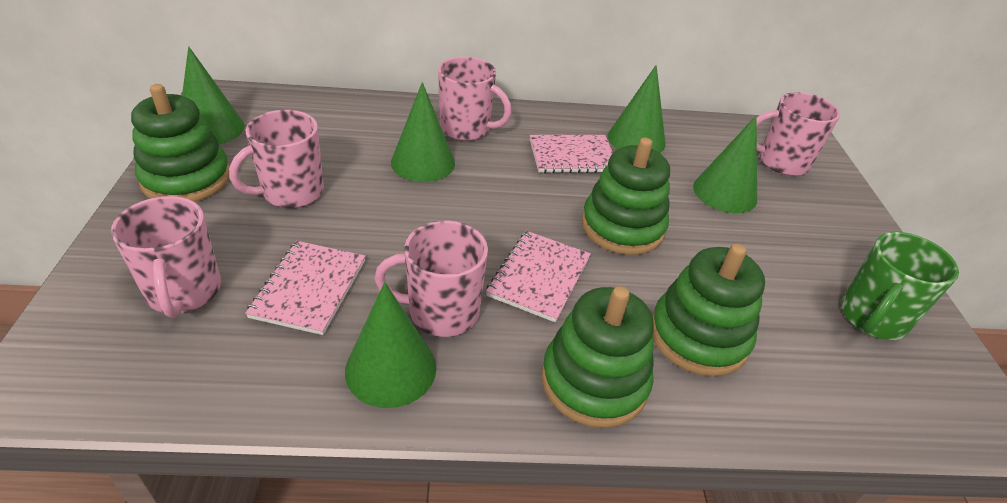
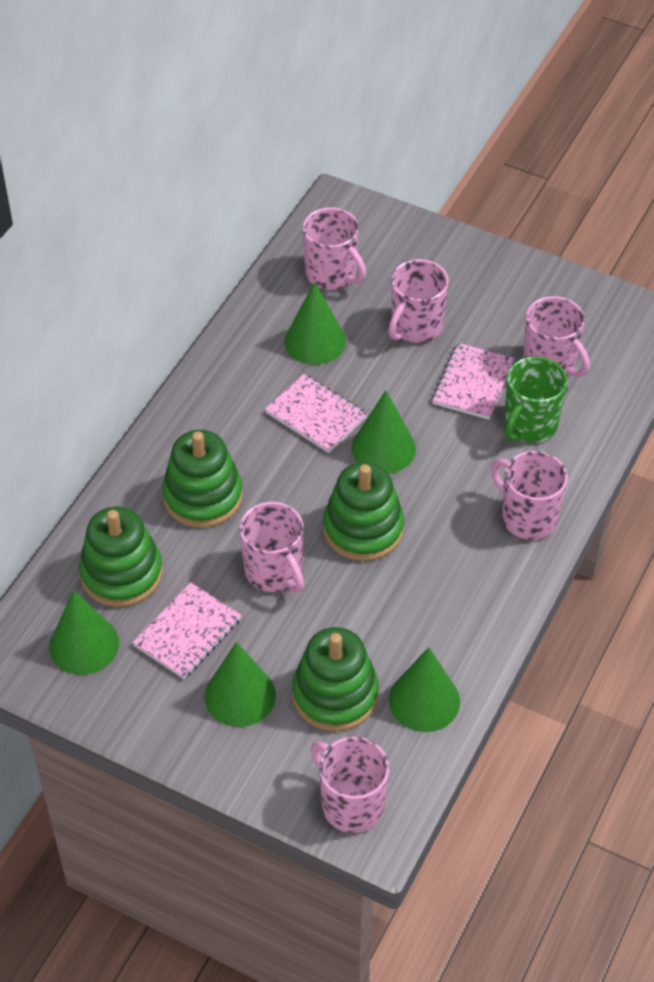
pink mug: 5 -> 6

